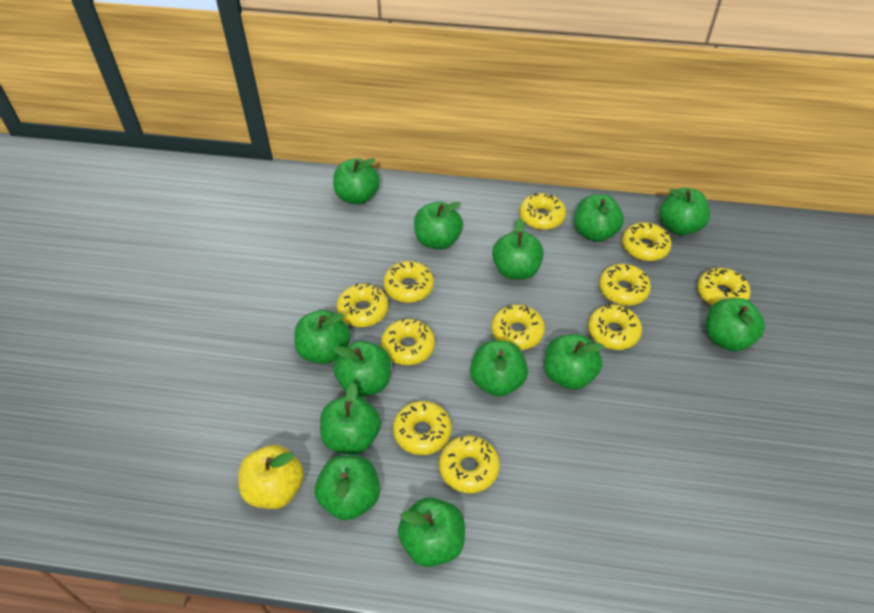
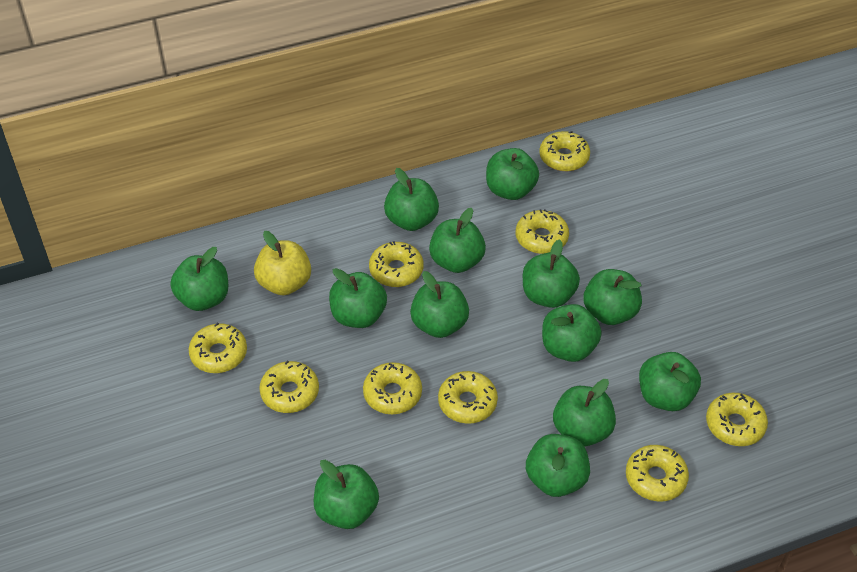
yellow donut: 11 -> 9

